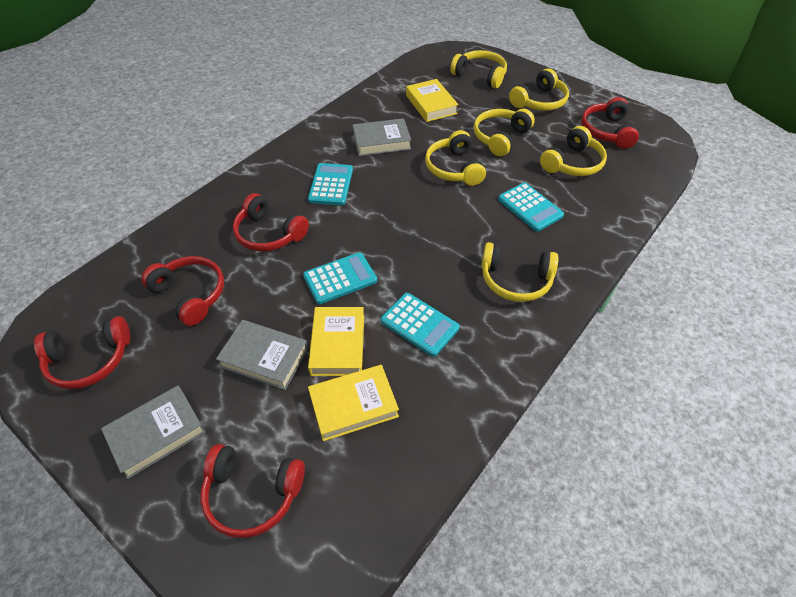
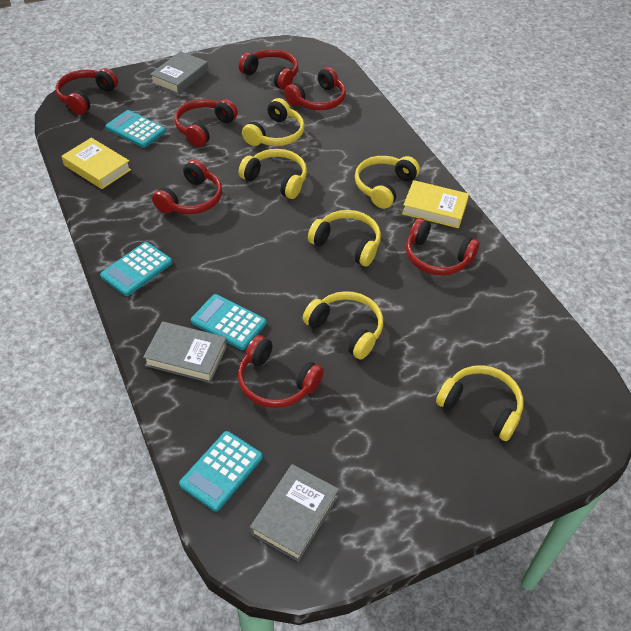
red headphones: 5 -> 7
yellow book: 3 -> 2

